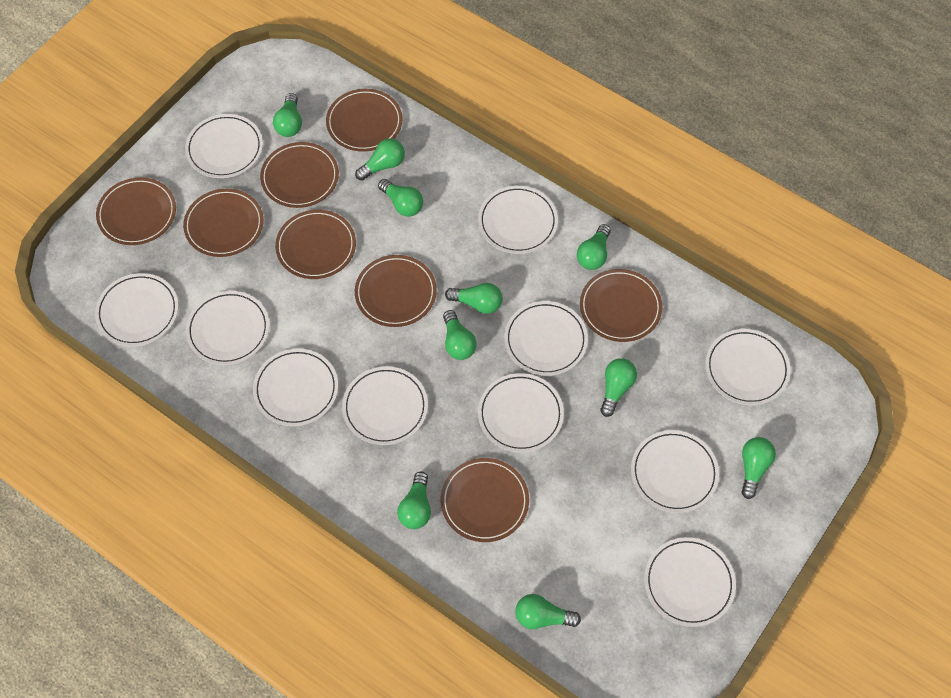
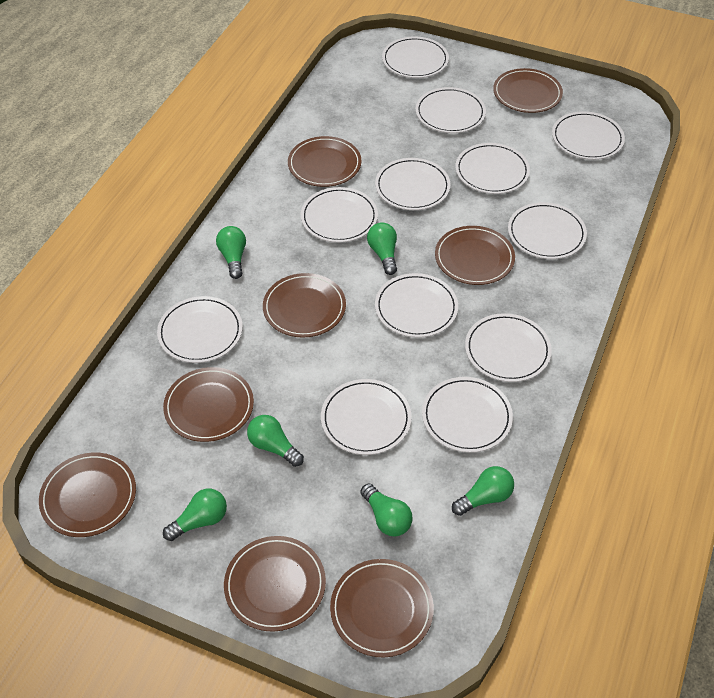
green light bulb: 10 -> 6
white plate: 11 -> 12

